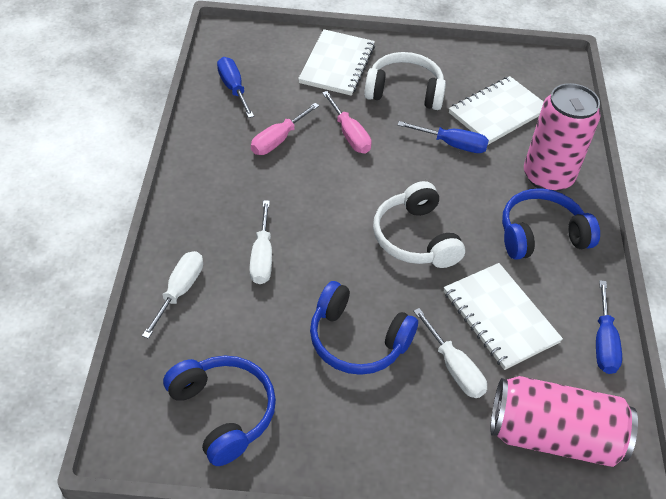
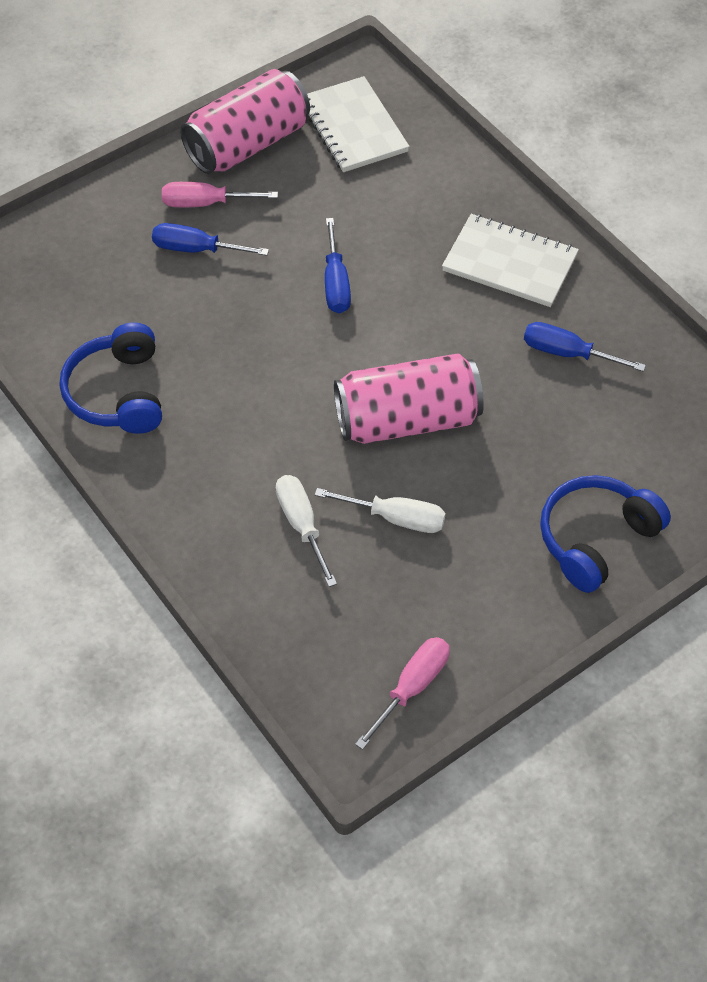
blue headphones: 3 -> 2
white headphones: 2 -> 0
white notebook: 3 -> 2
white screwdriver: 3 -> 2

